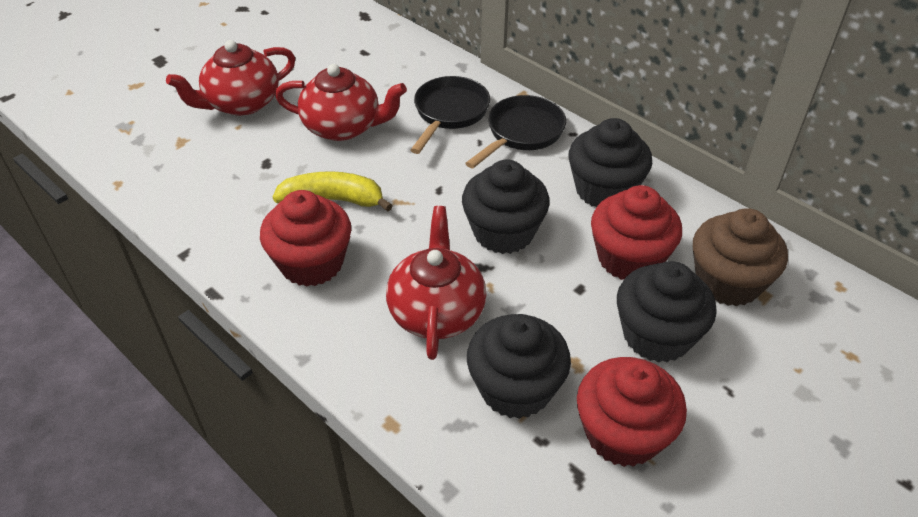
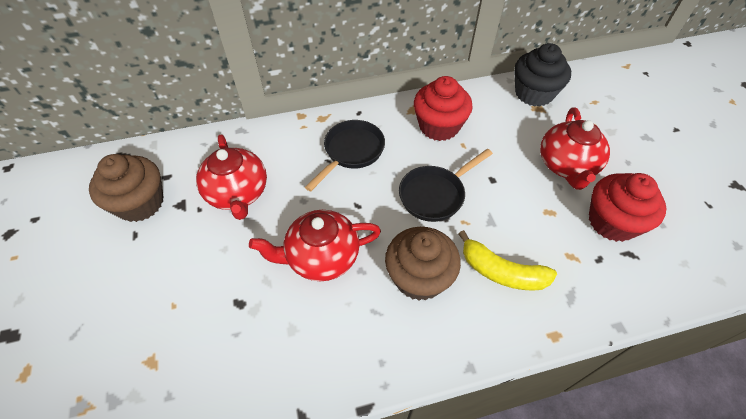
black cupcake: 4 -> 1
brown cupcake: 1 -> 2
red cupcake: 3 -> 2

